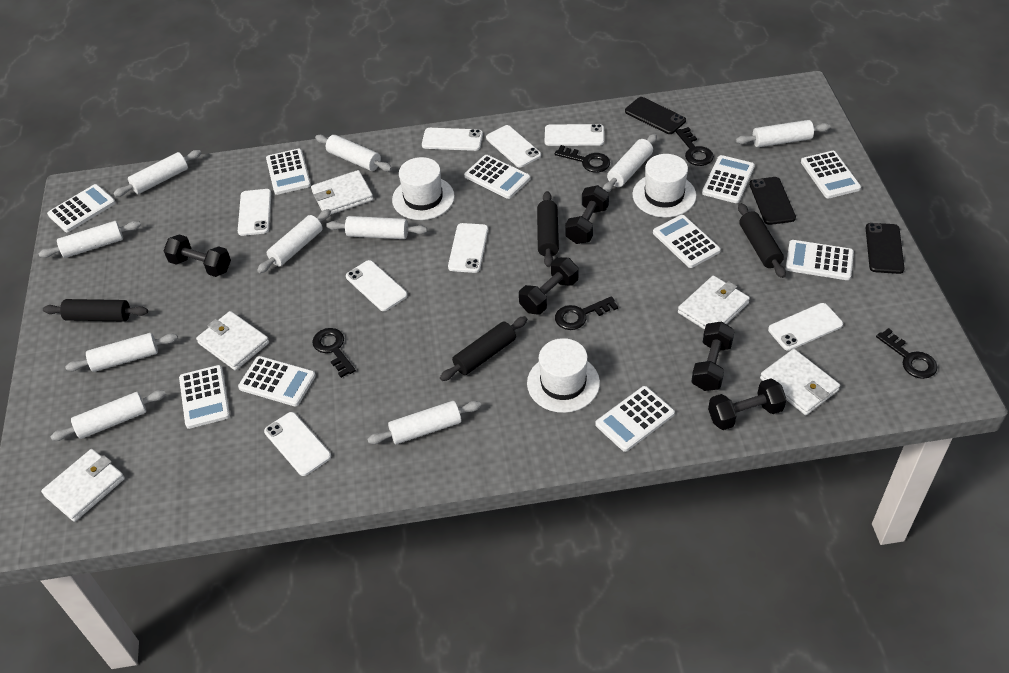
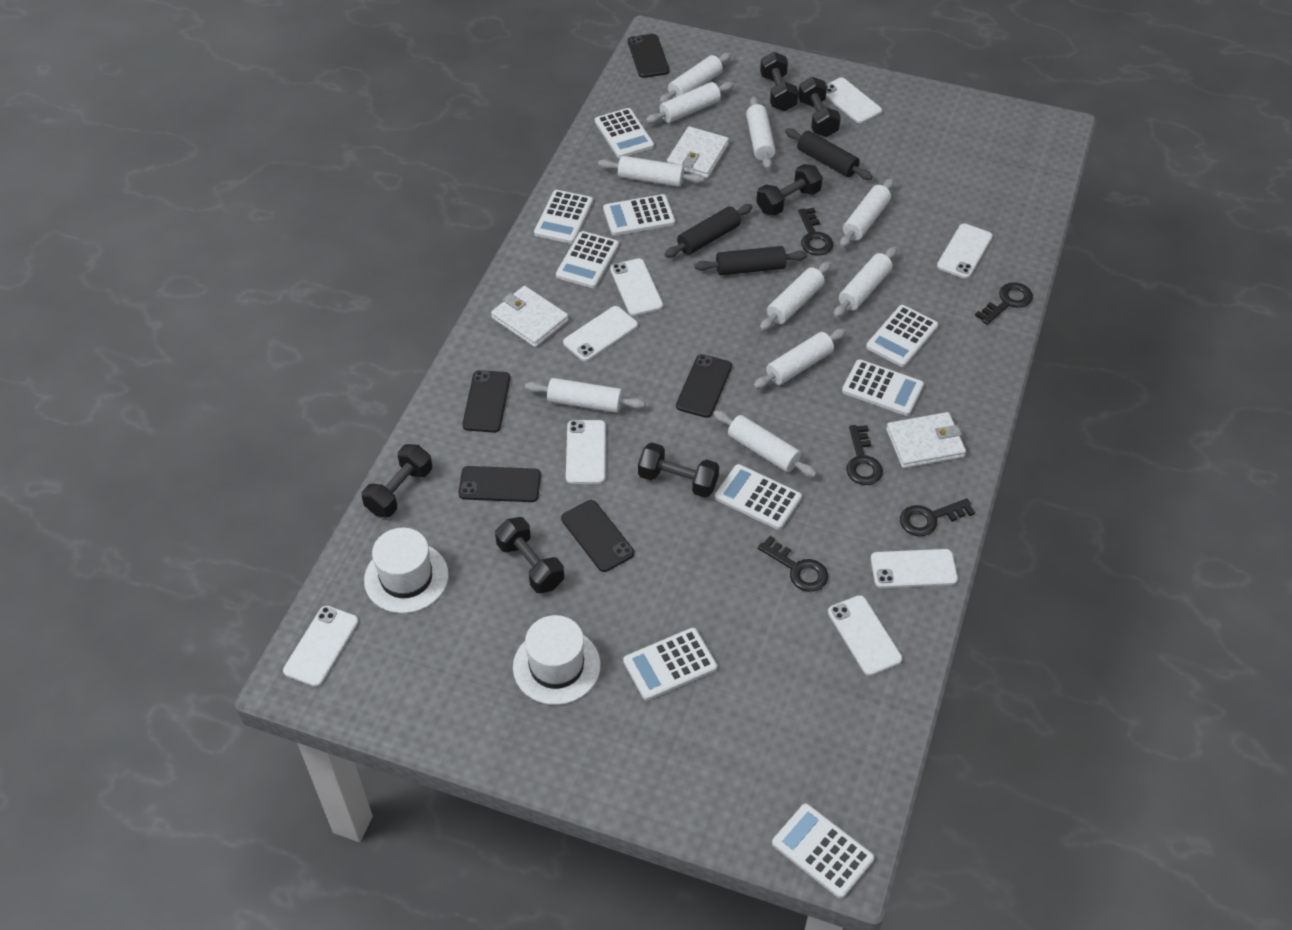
black dumbbell: 5 -> 6
black phone: 3 -> 5
black rolling pin: 4 -> 3
white calculator: 10 -> 9
white hat: 3 -> 2
white wallet: 5 -> 3

